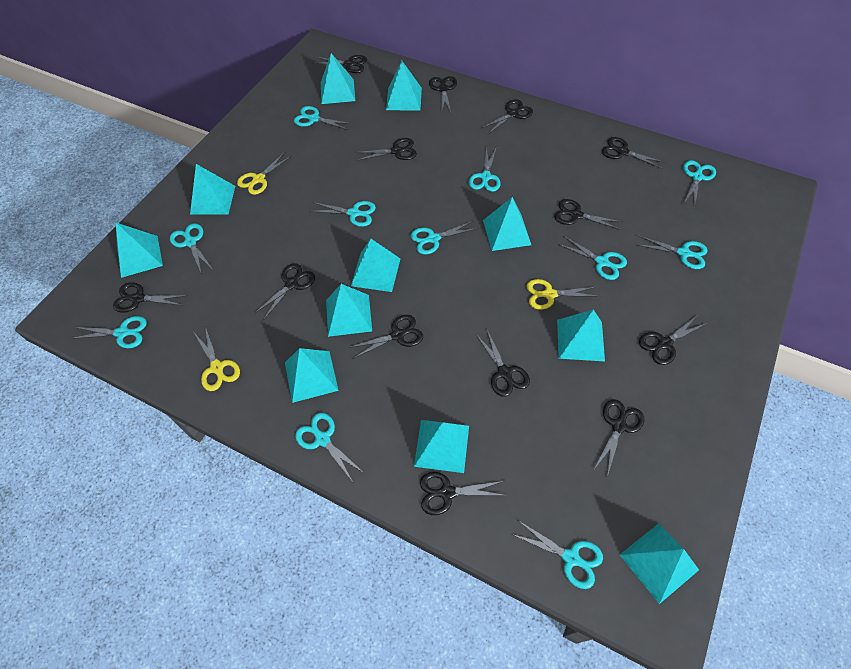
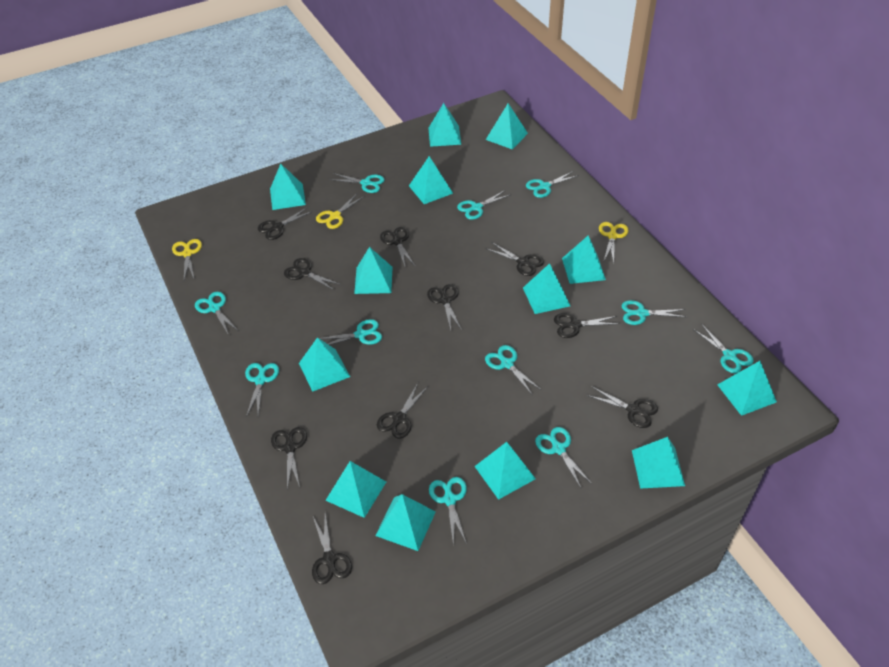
black scissors: 13 -> 10
turquoise pyramid: 11 -> 13

